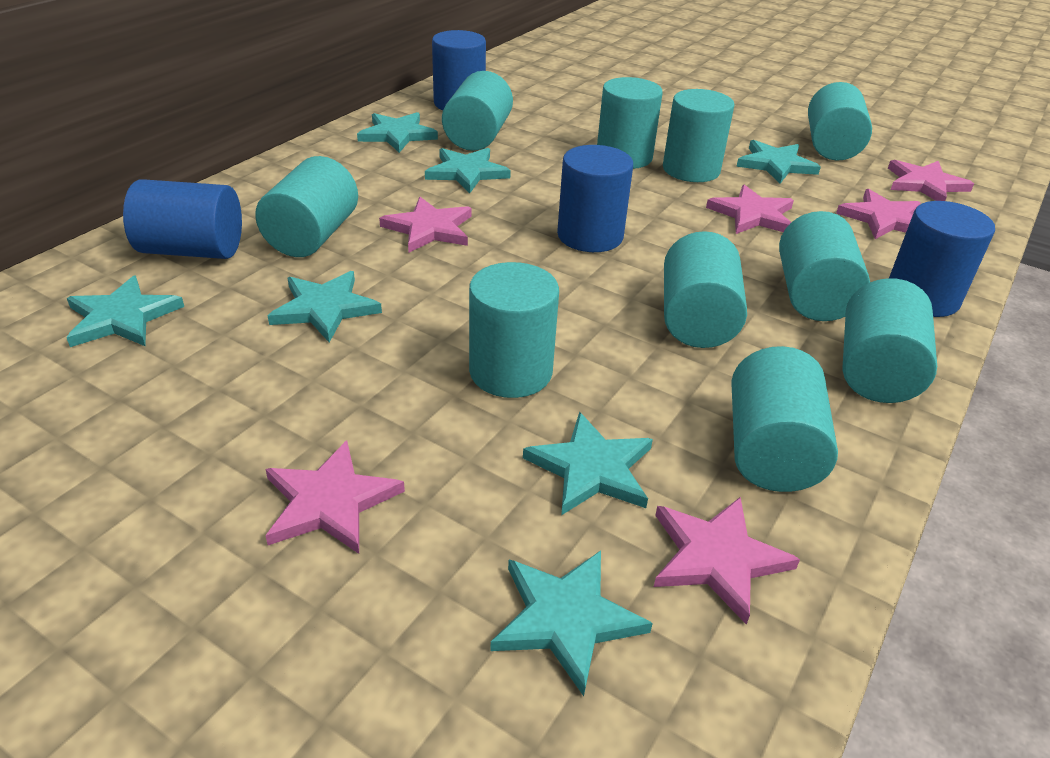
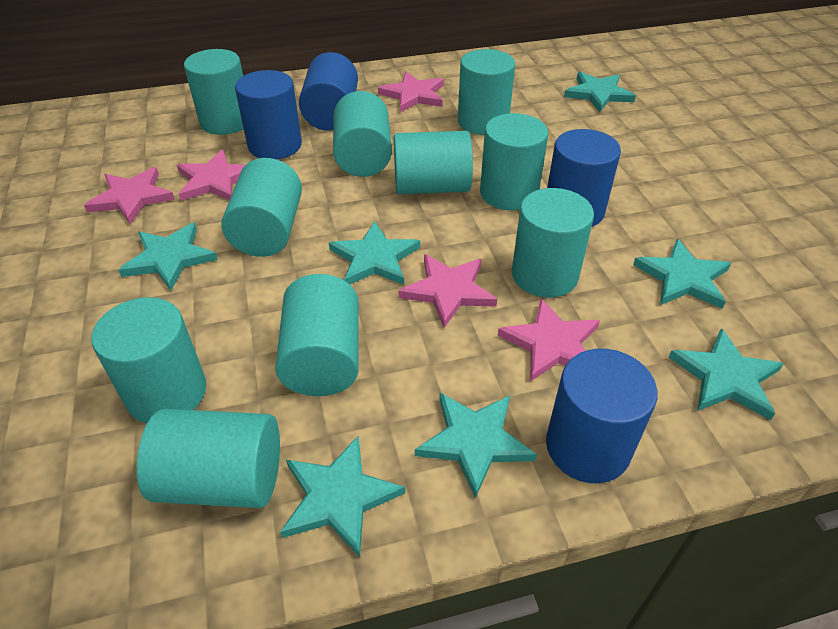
pink star: 6 -> 5

